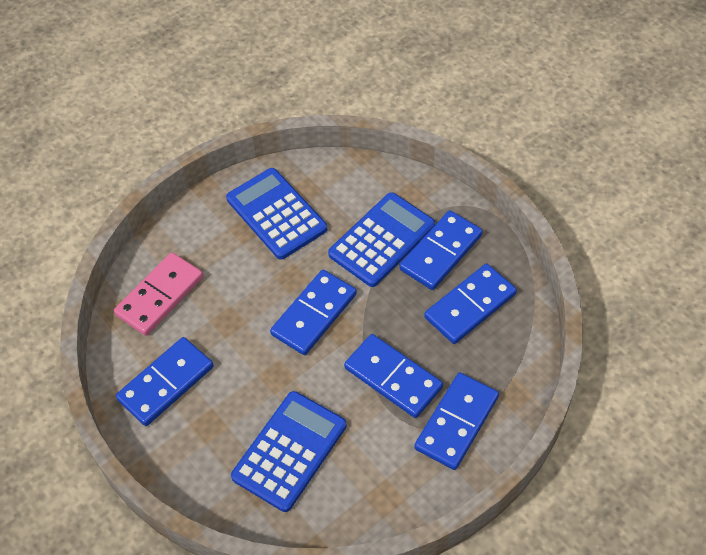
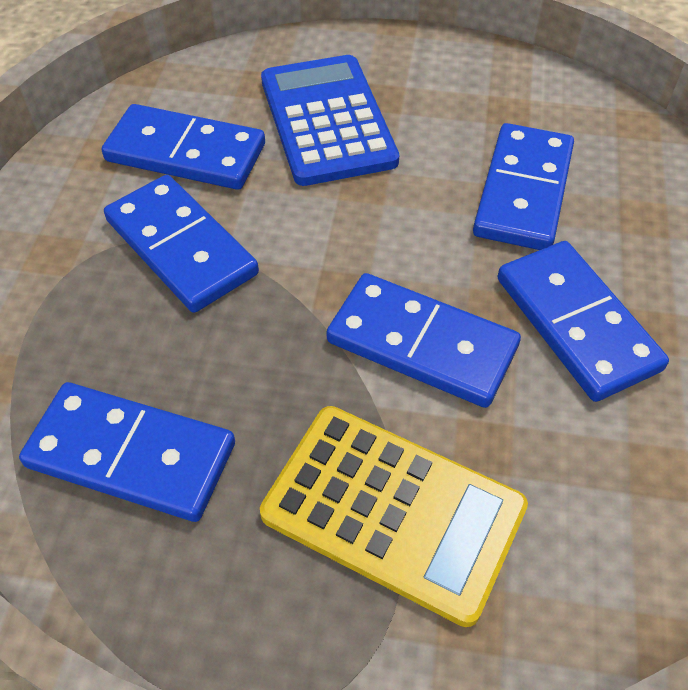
blue calculator: 3 -> 1
pink domino: 1 -> 0
yellow calculator: 0 -> 1

